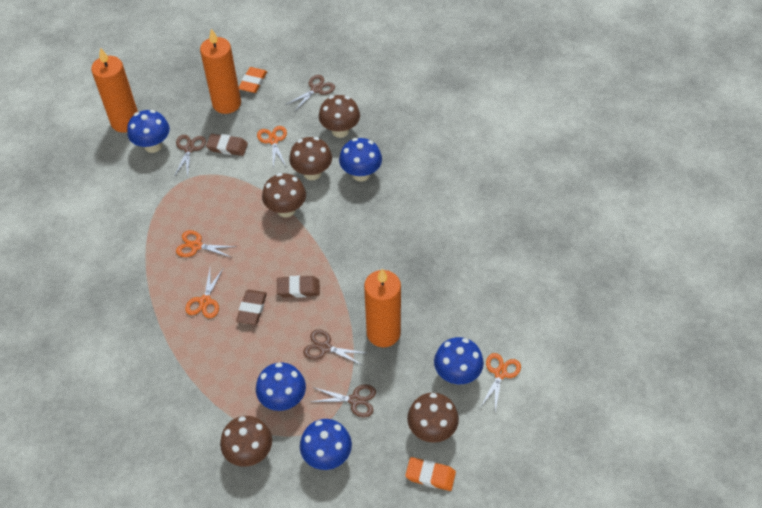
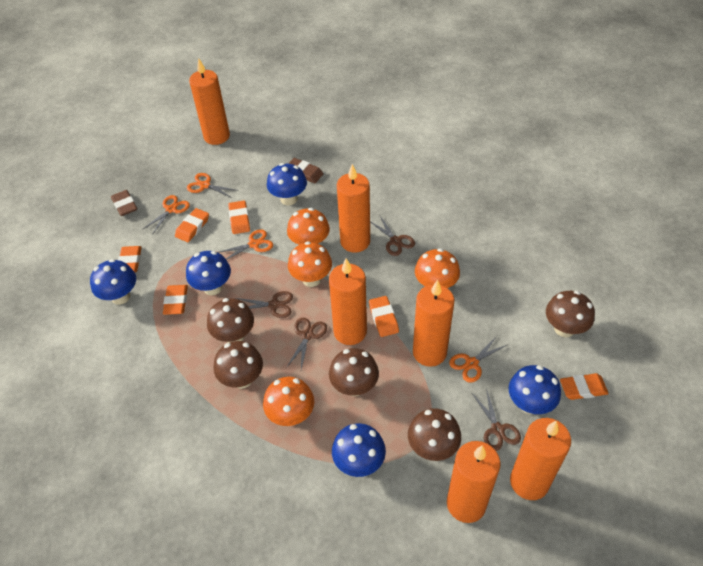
brown eraser: 3 -> 2
orange candle: 3 -> 6
orange eraser: 2 -> 6
orange mushroom: 0 -> 4

